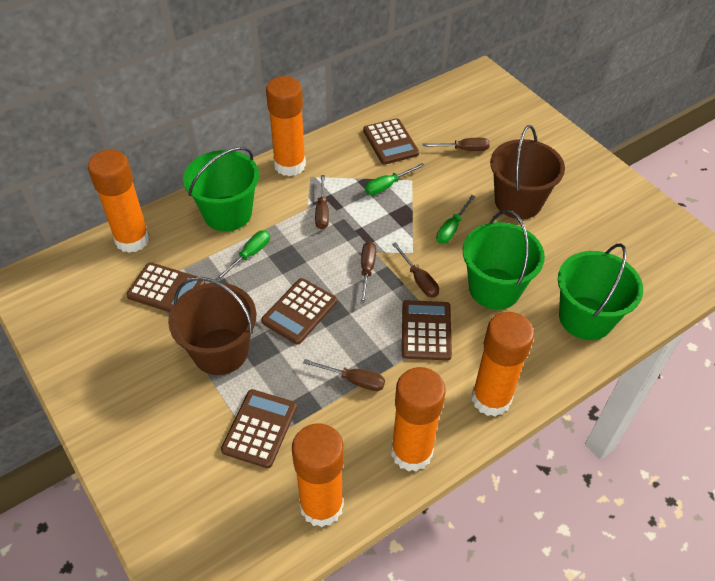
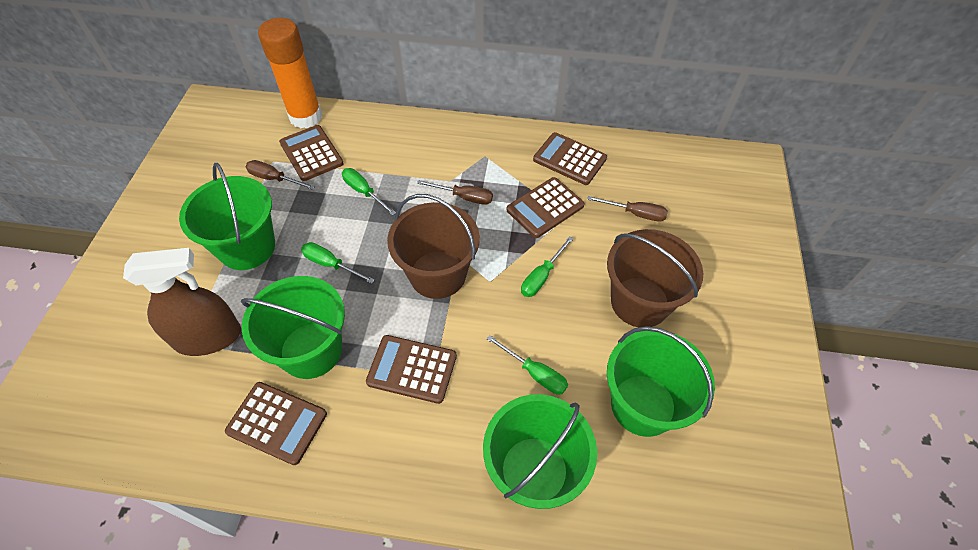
brown screwdriver: 5 -> 3
brown spray bottle: 0 -> 1
green bucket: 3 -> 4
green screwdriver: 3 -> 4
orange glue stick: 5 -> 1

